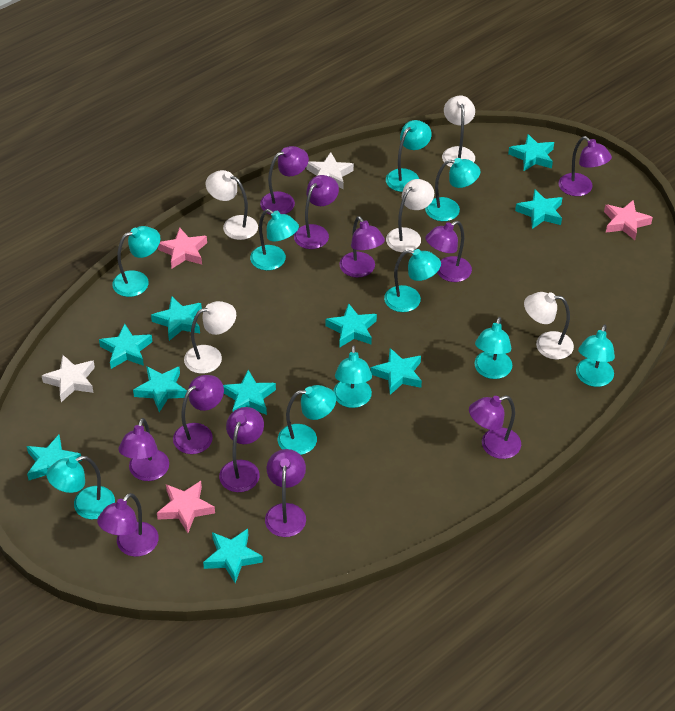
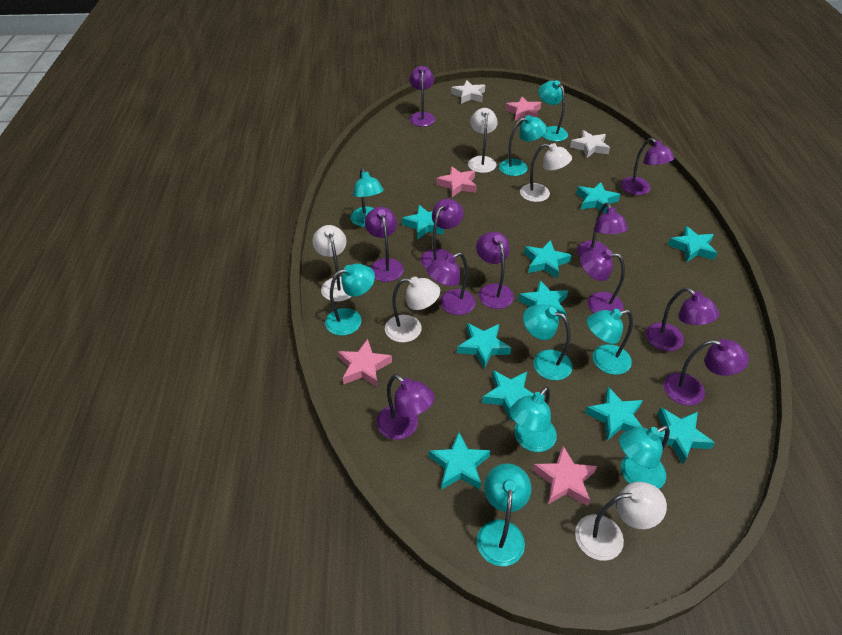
pink star: 3 -> 4
turquoise lamp: 10 -> 9

